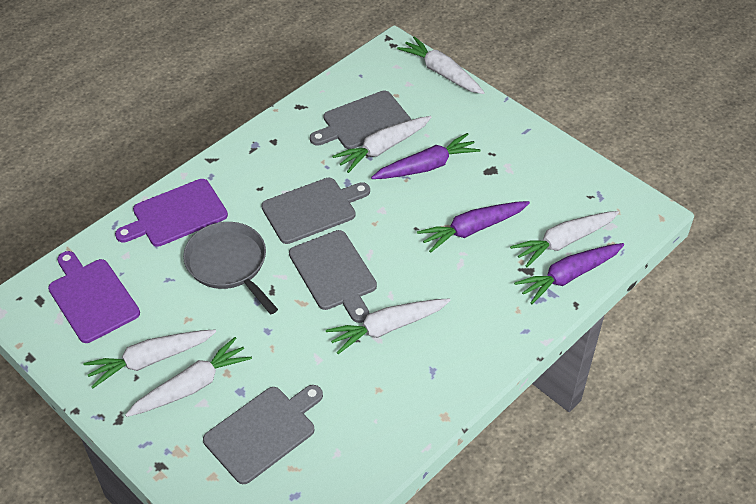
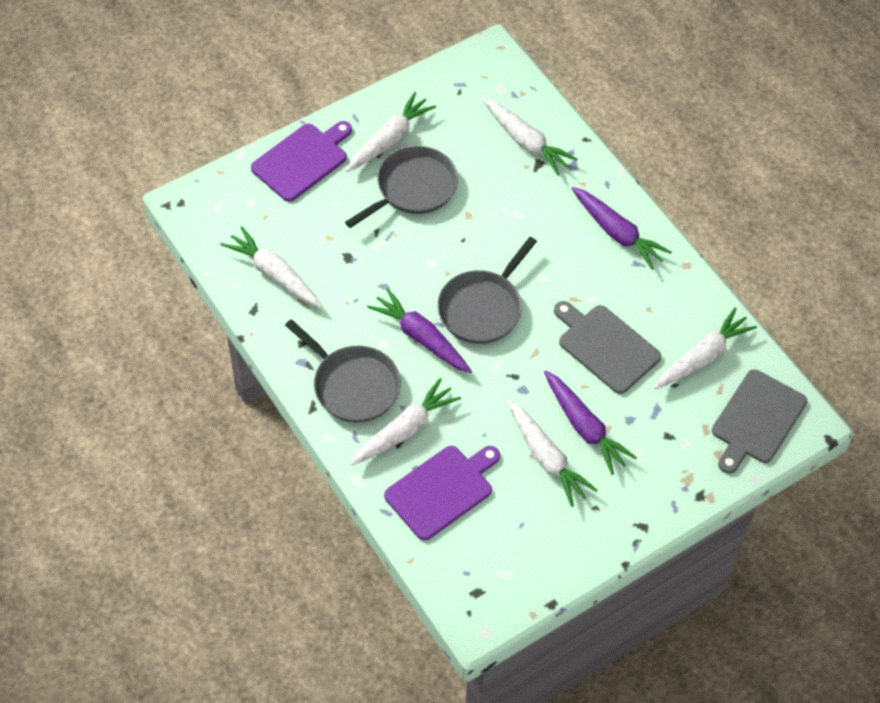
grey cutting board: 4 -> 2
grey pan: 1 -> 3

